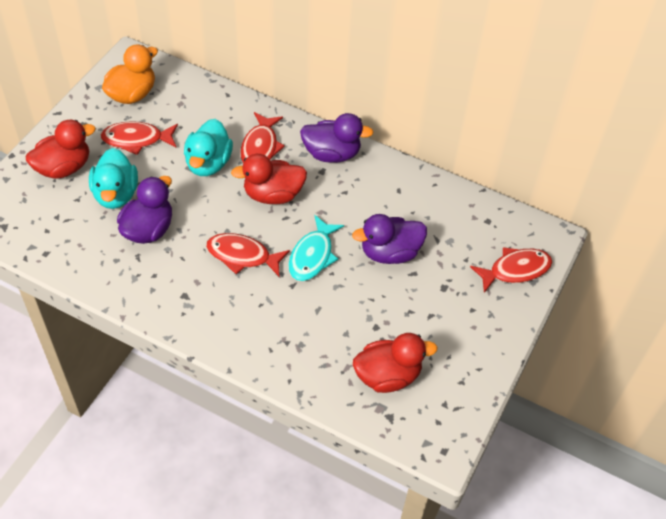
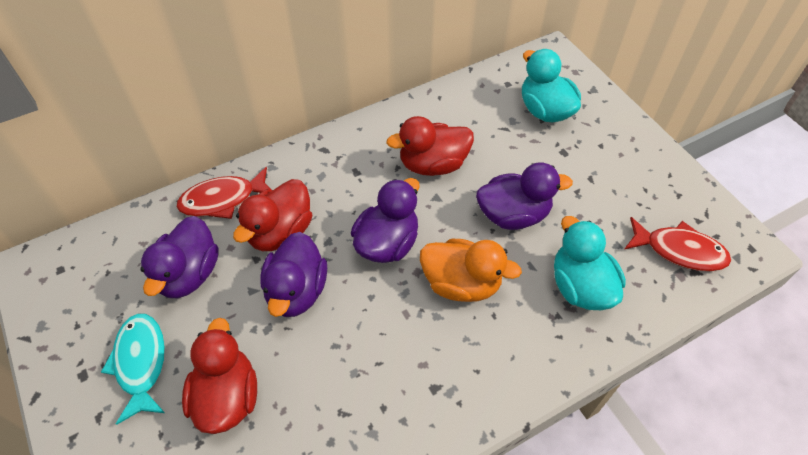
purple duck: 3 -> 4
red fish: 4 -> 2

